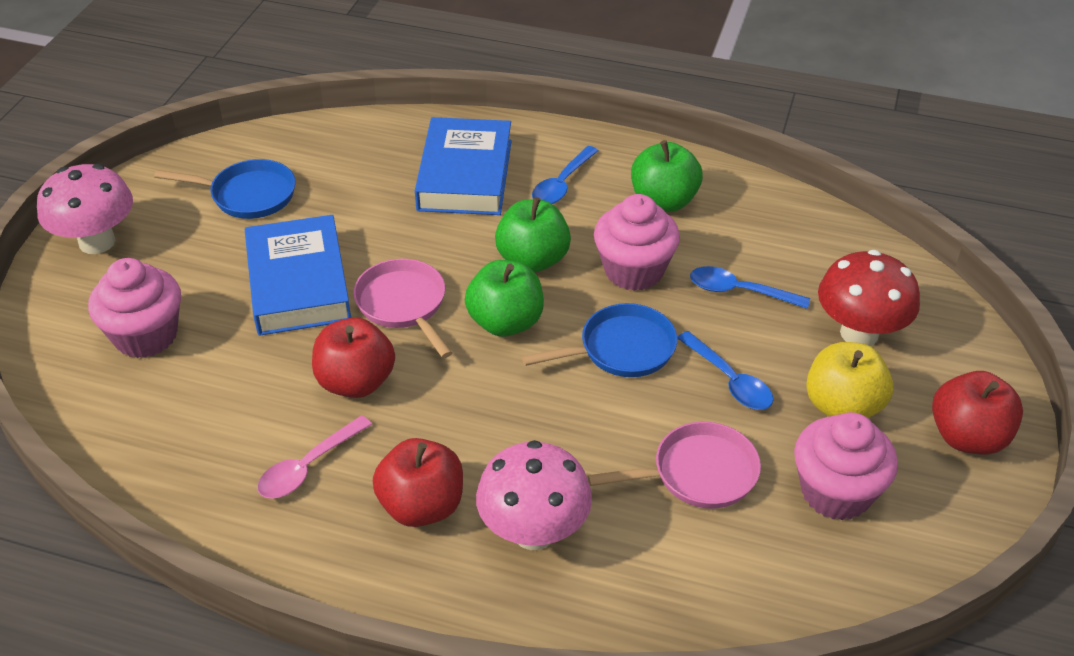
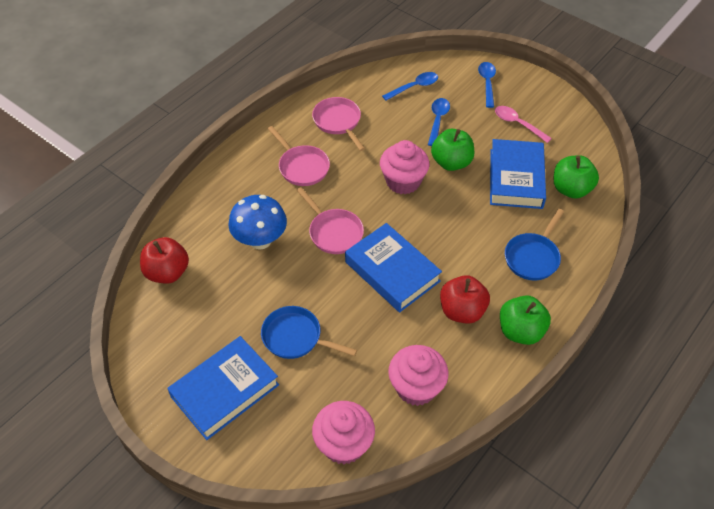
blue book: 2 -> 3
blue mushroom: 0 -> 1
pink mushroom: 2 -> 0
pink pan: 2 -> 3
red apple: 3 -> 2
red mushroom: 1 -> 0
yellow apple: 1 -> 0

